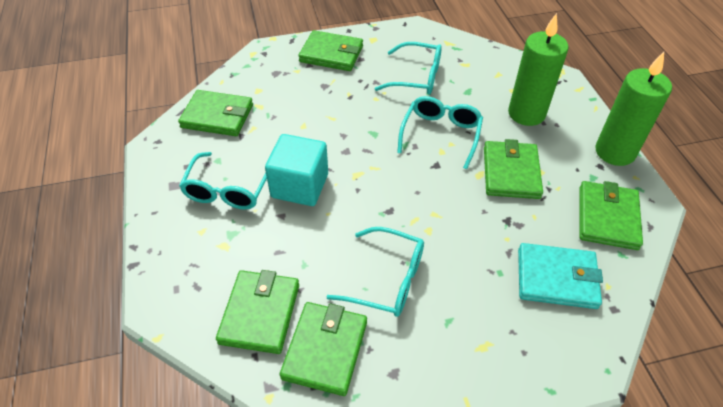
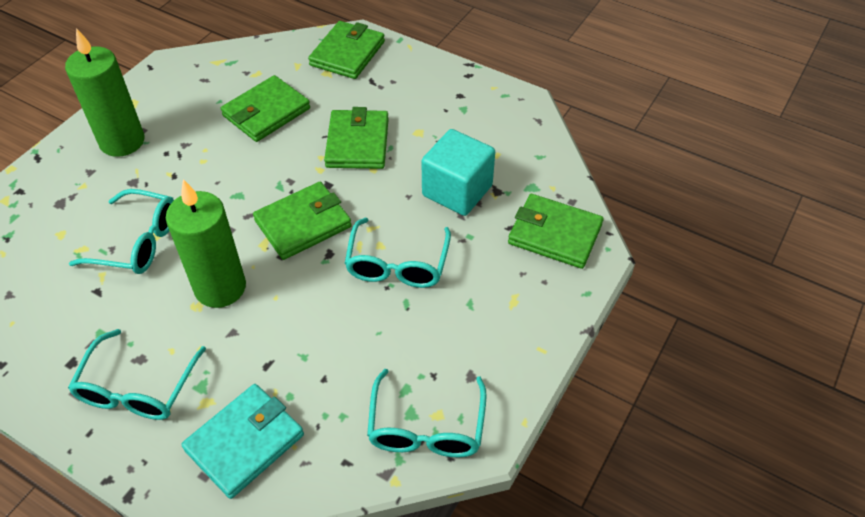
green wallet: 6 -> 5

